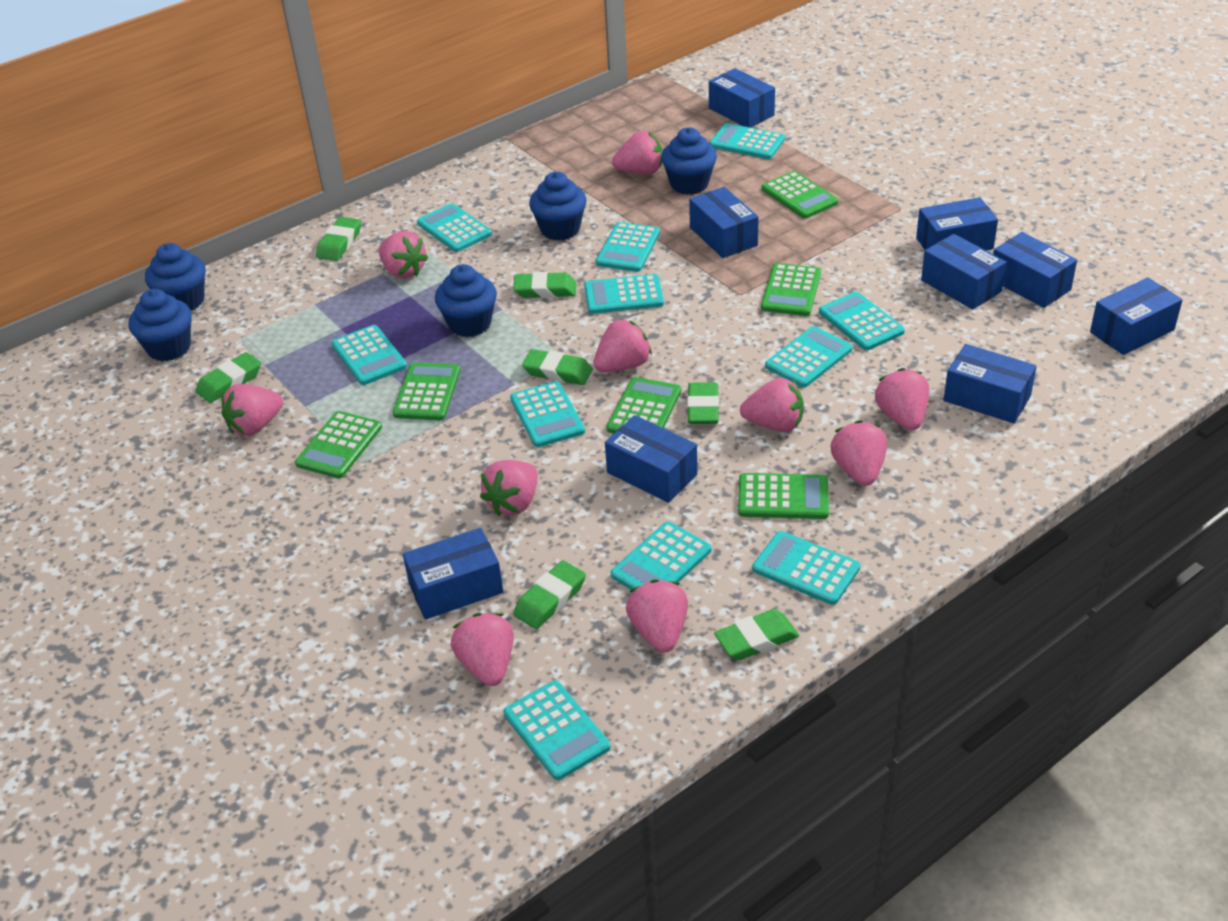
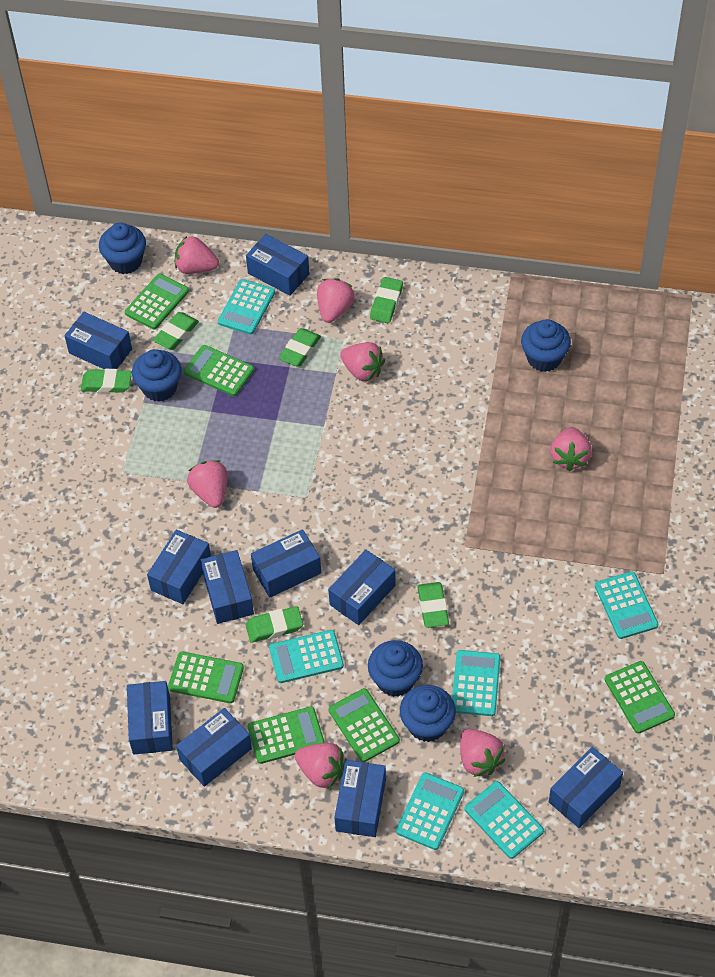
blue box: 9 -> 10
green eraser: 7 -> 6
pink strawberry: 10 -> 7
turquoise calculator: 11 -> 6

